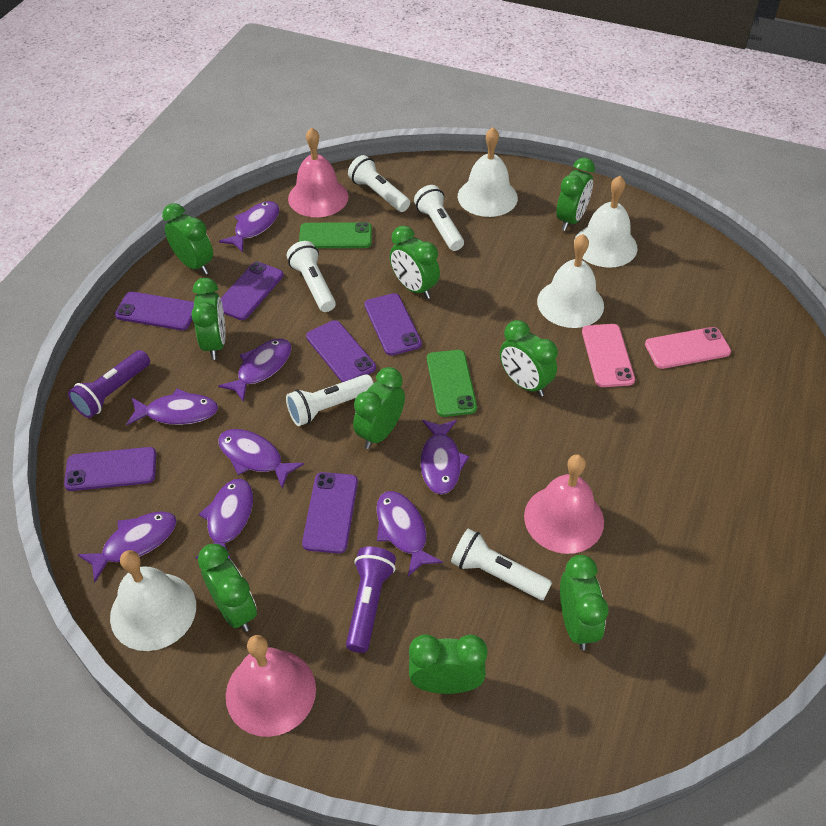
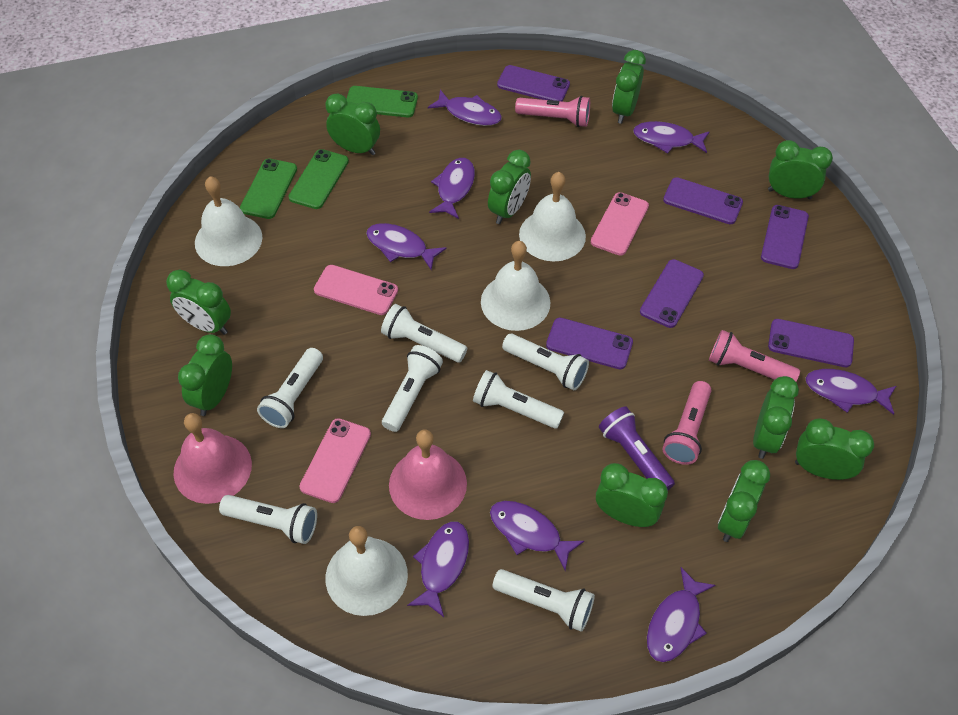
green clock: 9 -> 10
green phone: 2 -> 3
pink bell: 3 -> 2
pink flashlight: 0 -> 3
pink phone: 2 -> 3
purple flashlight: 2 -> 1
white flashlight: 5 -> 7

